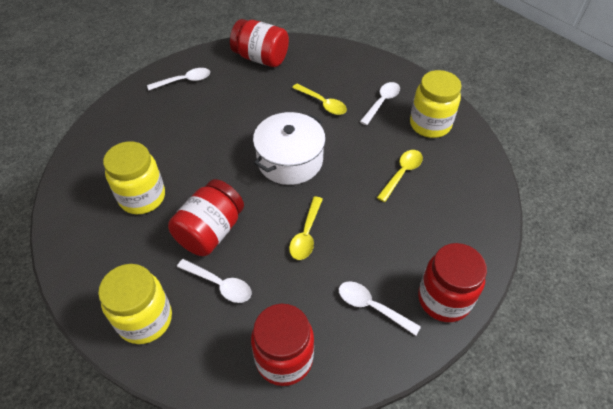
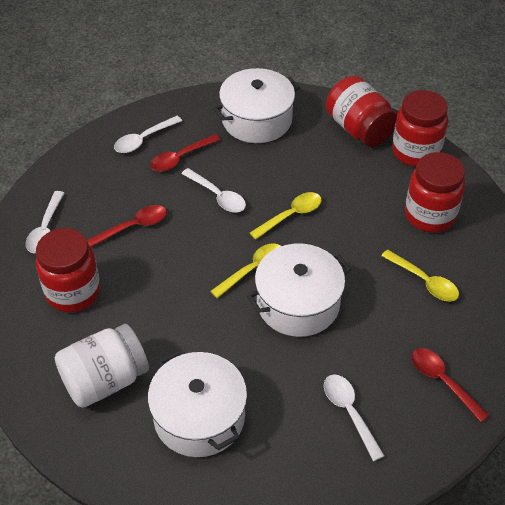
red spoon: 0 -> 3
white jar: 0 -> 1
white pot: 1 -> 3
yellow jar: 3 -> 0

